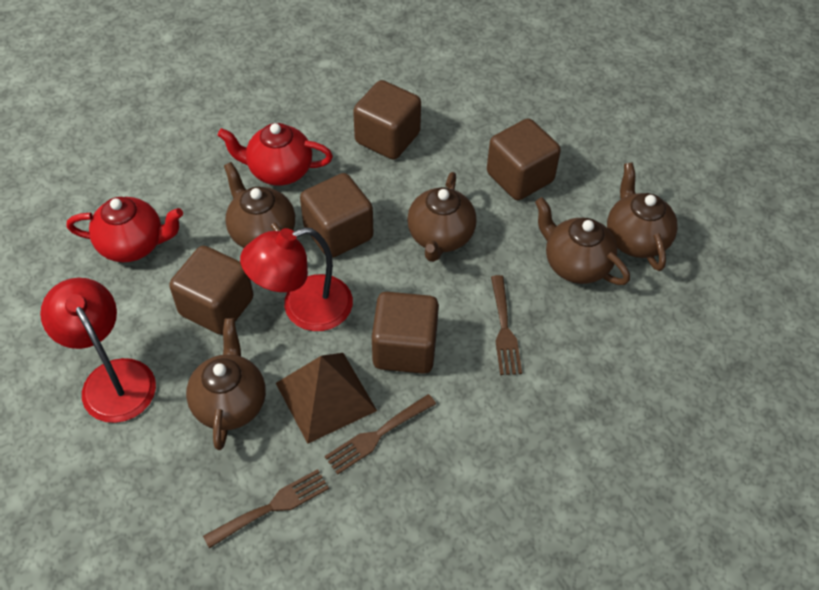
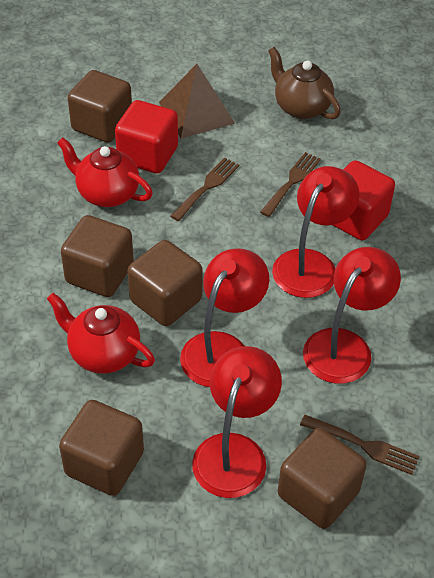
brown teapot: 5 -> 1
red cube: 0 -> 2
red lamp: 2 -> 4

